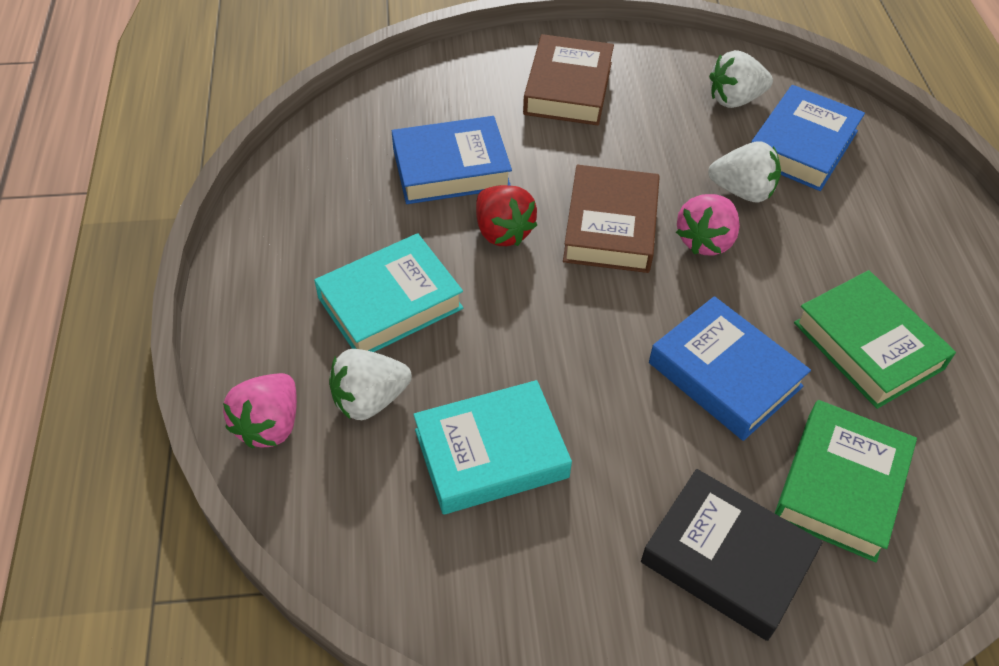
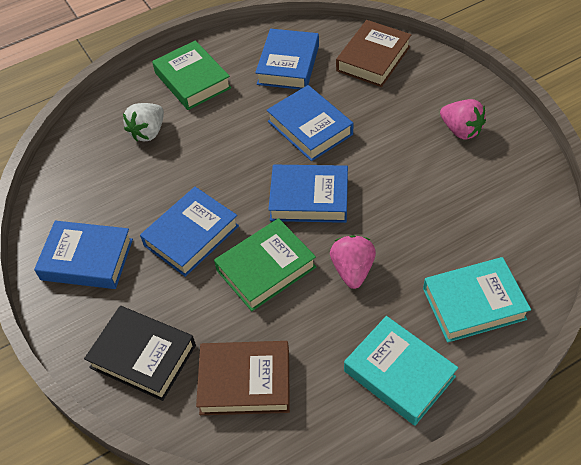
blue book: 3 -> 5
red strawberry: 1 -> 0
white strawberry: 3 -> 1

